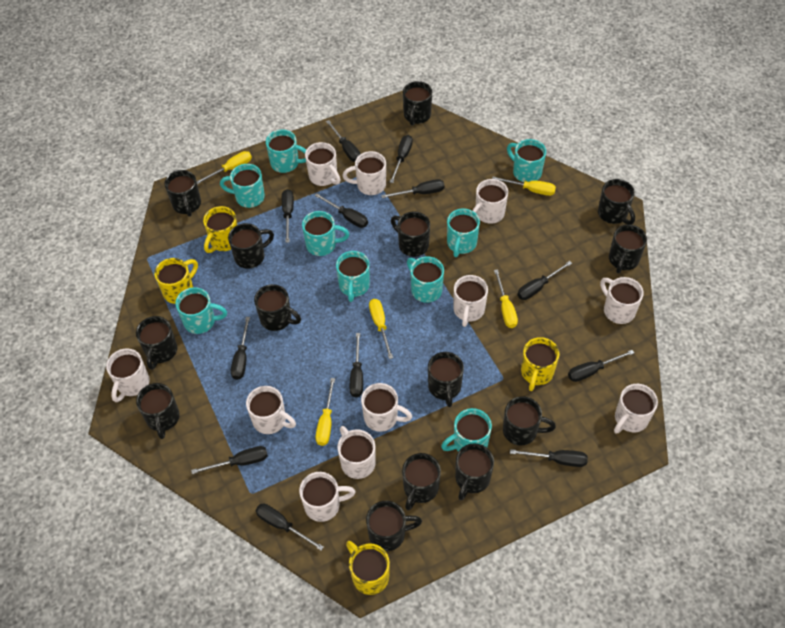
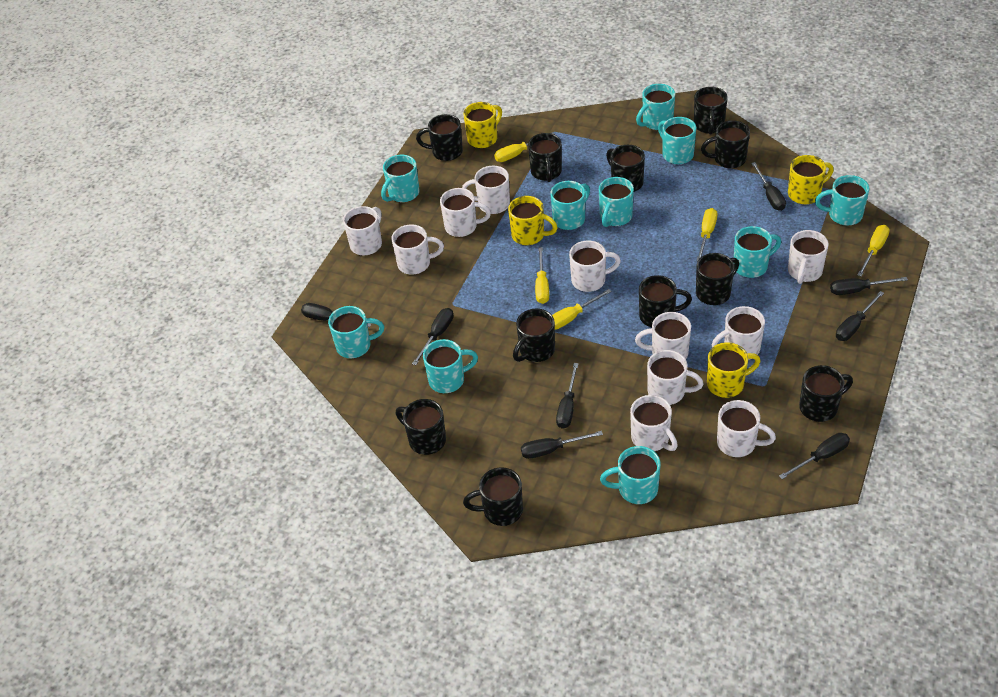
black mug: 14 -> 11
black screwdriver: 12 -> 8
turquoise mug: 9 -> 10

